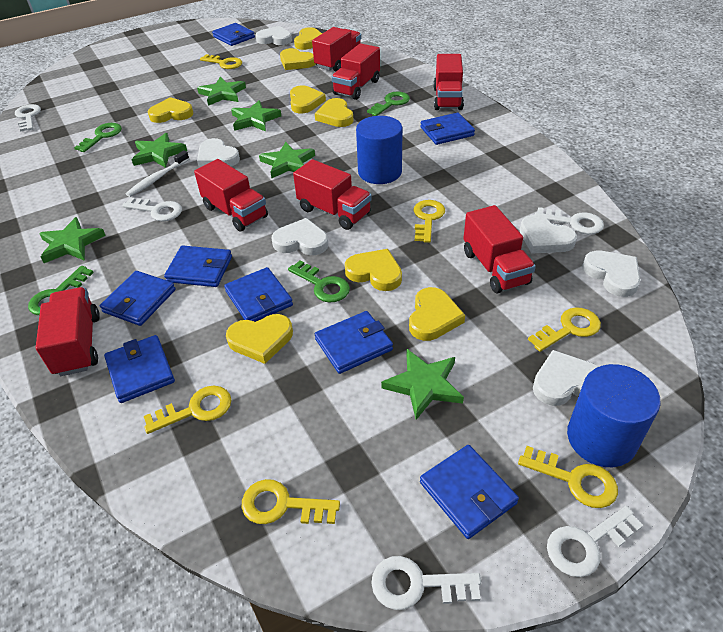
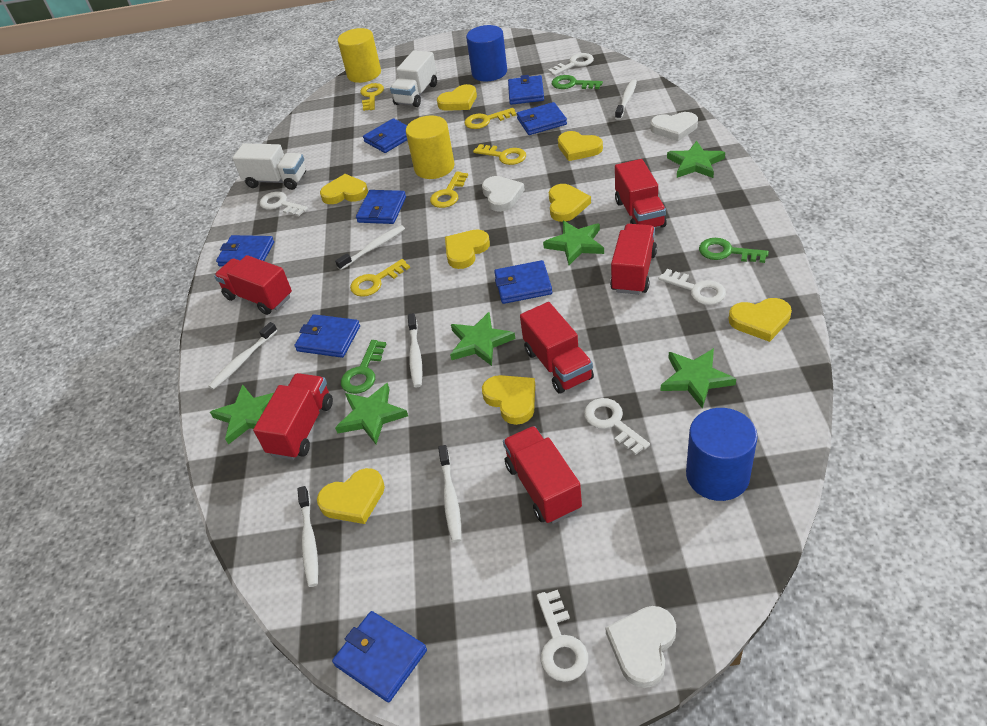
green key: 4 -> 3
red truck: 7 -> 6
white heart: 6 -> 3
white toothbrush: 1 -> 6
white truck: 0 -> 2
yellow cylinder: 0 -> 2
yellow key: 6 -> 5

